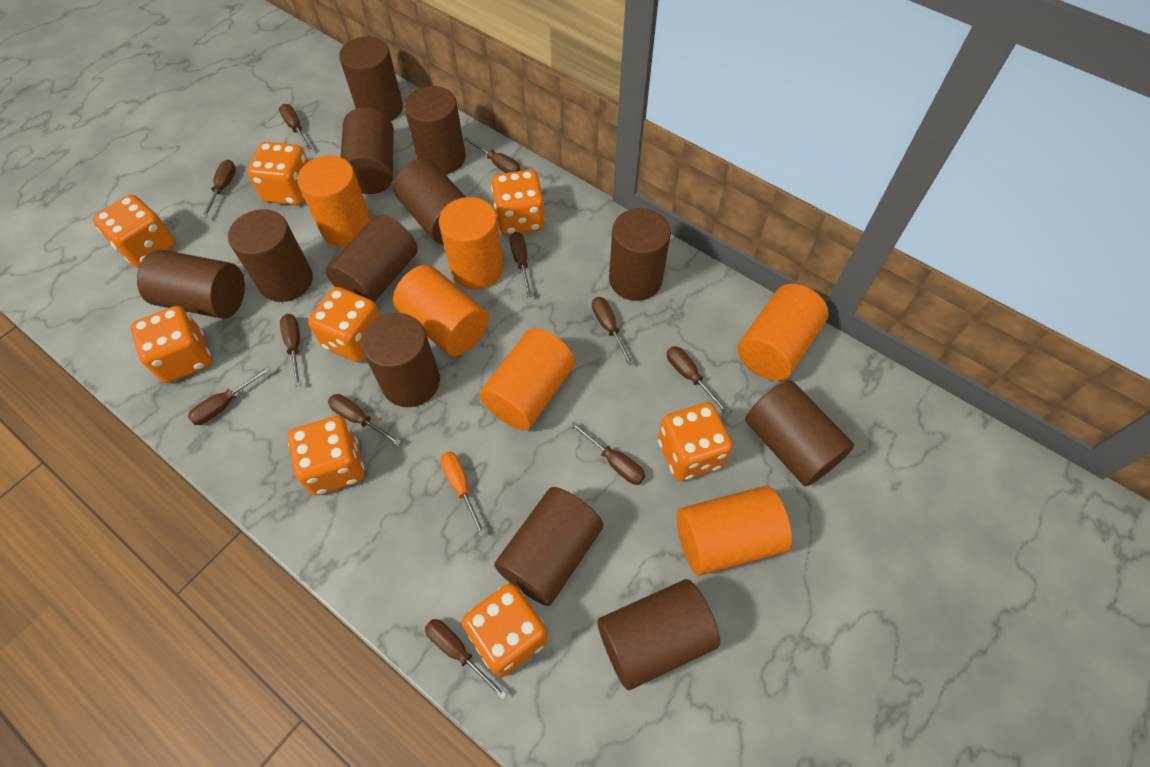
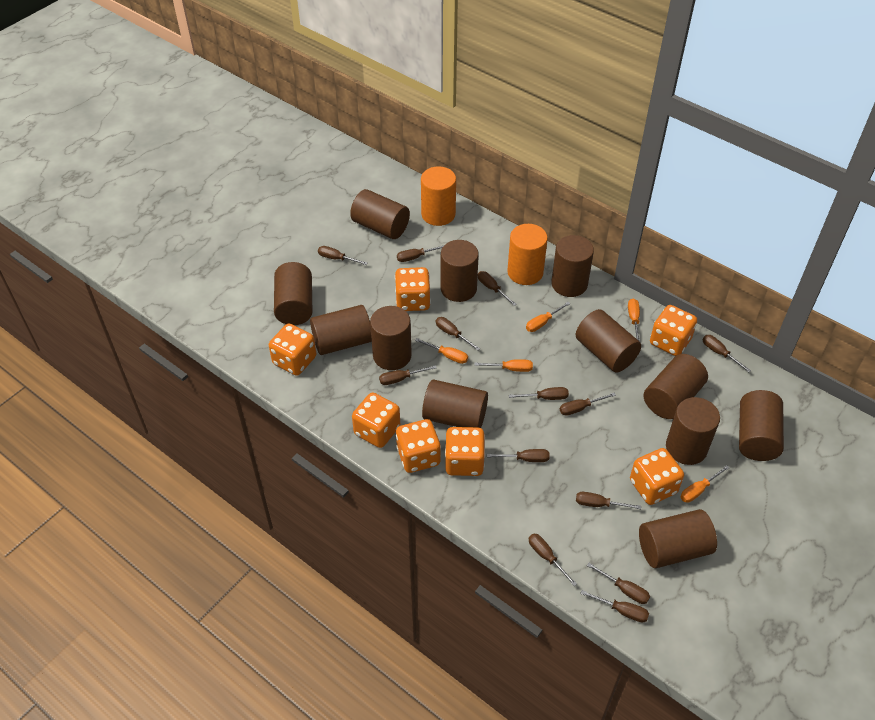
brown screwdriver: 11 -> 13
orange cylinder: 6 -> 2
orange dice: 8 -> 7
orange screwdriver: 1 -> 5

